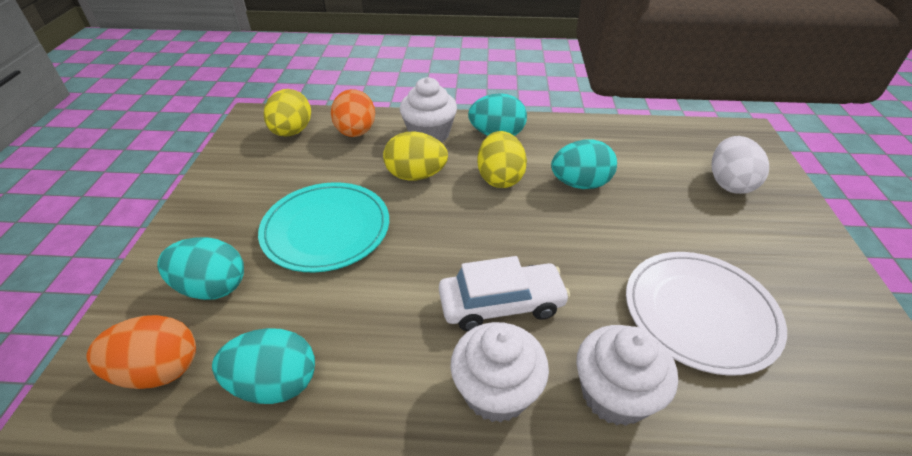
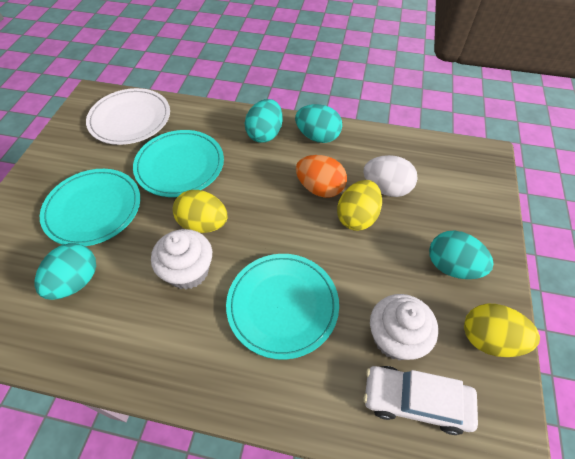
orange egg: 2 -> 1
turquoise plate: 1 -> 3
white cupcake: 3 -> 2

